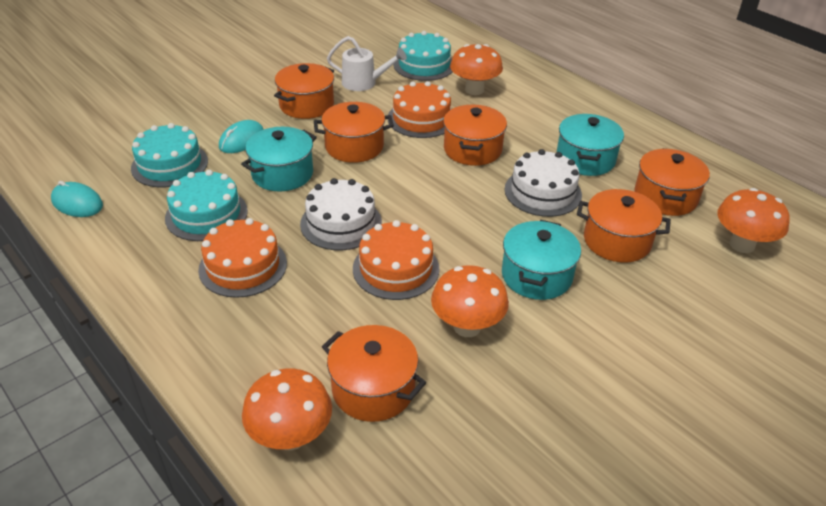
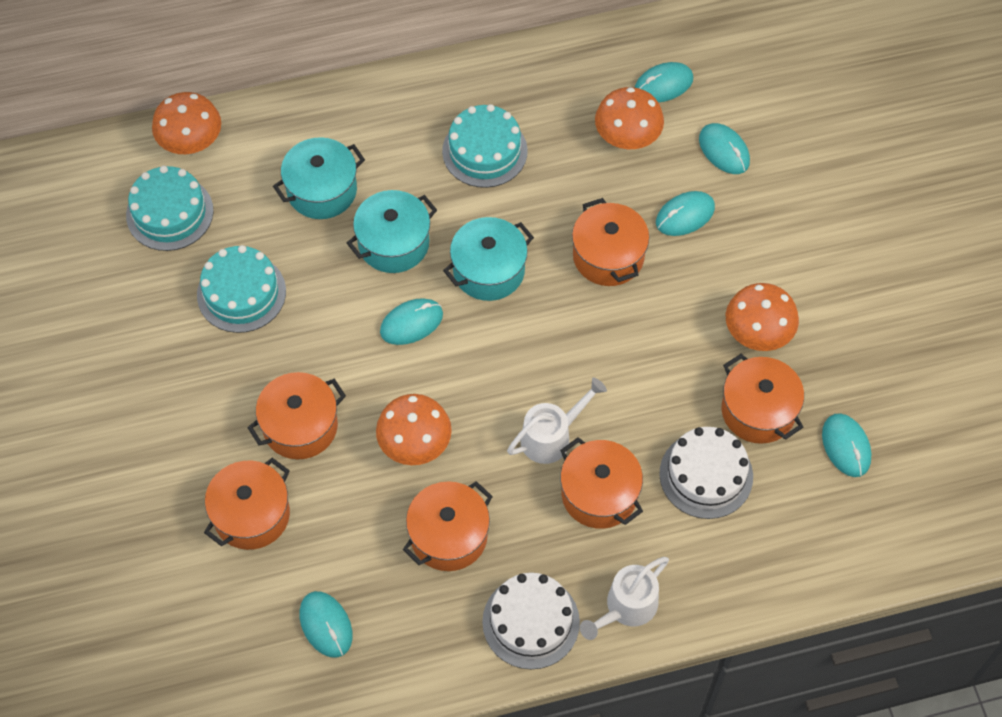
orange cake: 3 -> 0
turquoise mouse: 2 -> 6
white watering can: 1 -> 2

